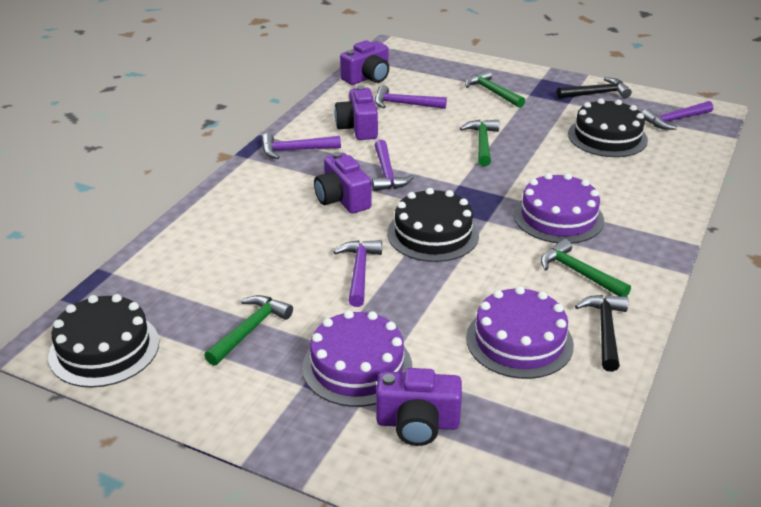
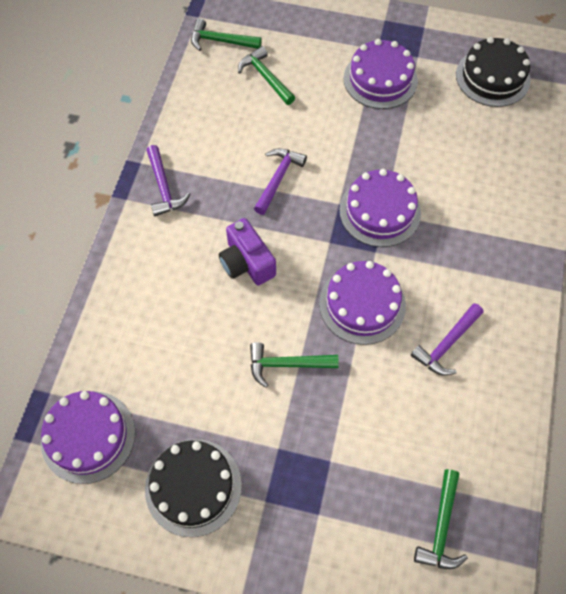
black cake: 3 -> 2
black hammer: 2 -> 0
purple cake: 3 -> 4
purple camera: 4 -> 1
purple hammer: 5 -> 3

